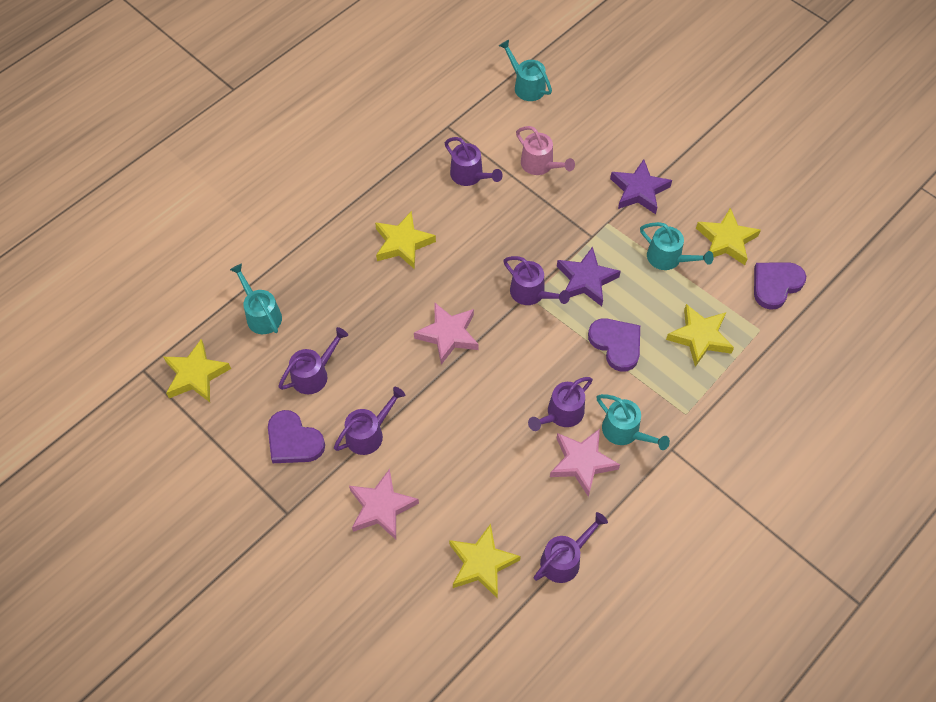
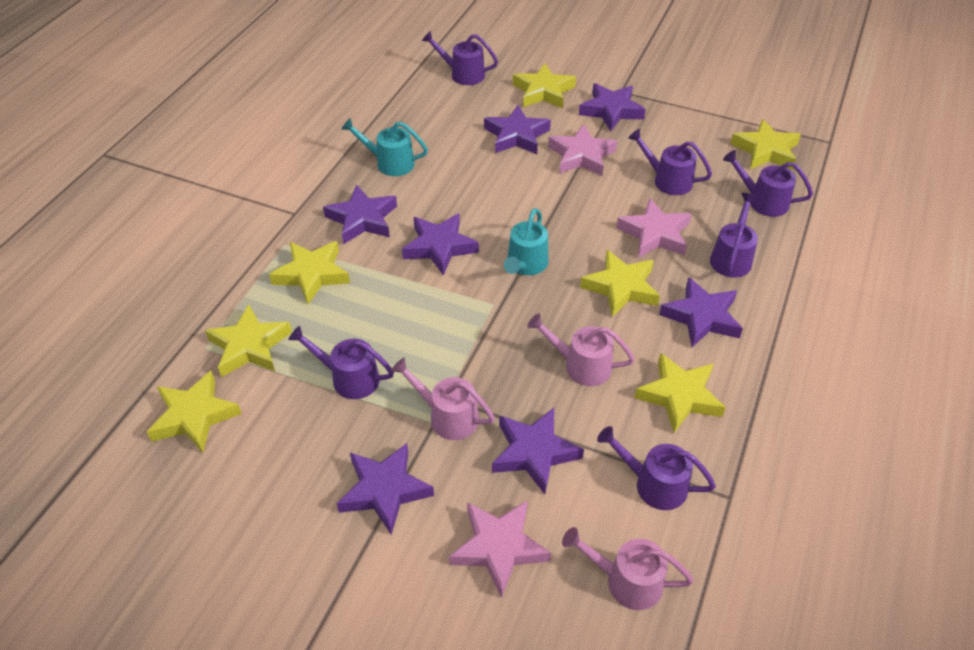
pink watering can: 1 -> 3
purple heart: 3 -> 0
purple star: 2 -> 7
turquoise watering can: 4 -> 2
yellow star: 5 -> 7

